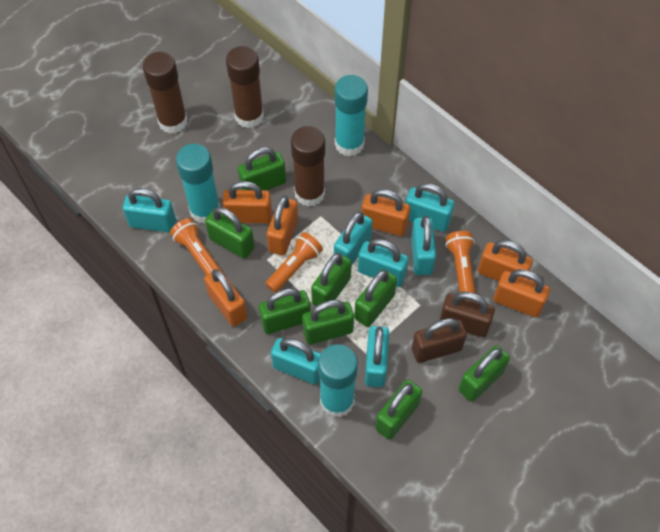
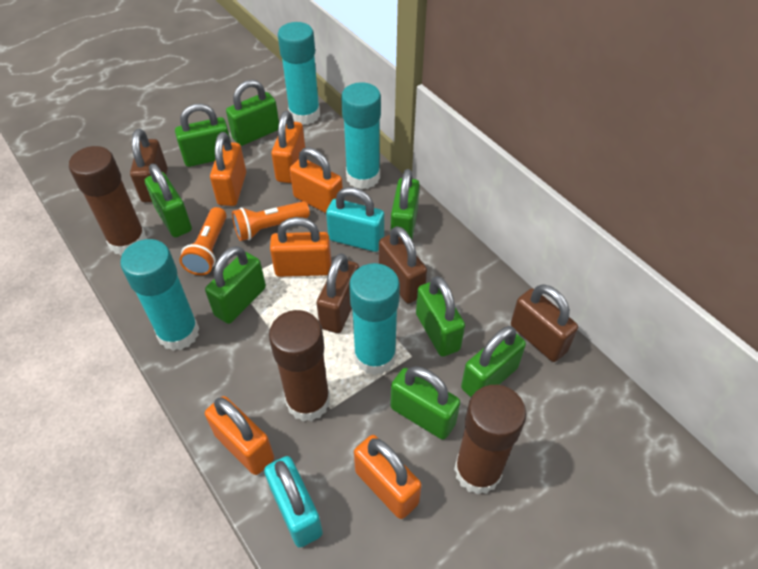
brown padlock: 2 -> 4
orange flashlight: 3 -> 2
turquoise glue stick: 3 -> 4
turquoise padlock: 7 -> 2

